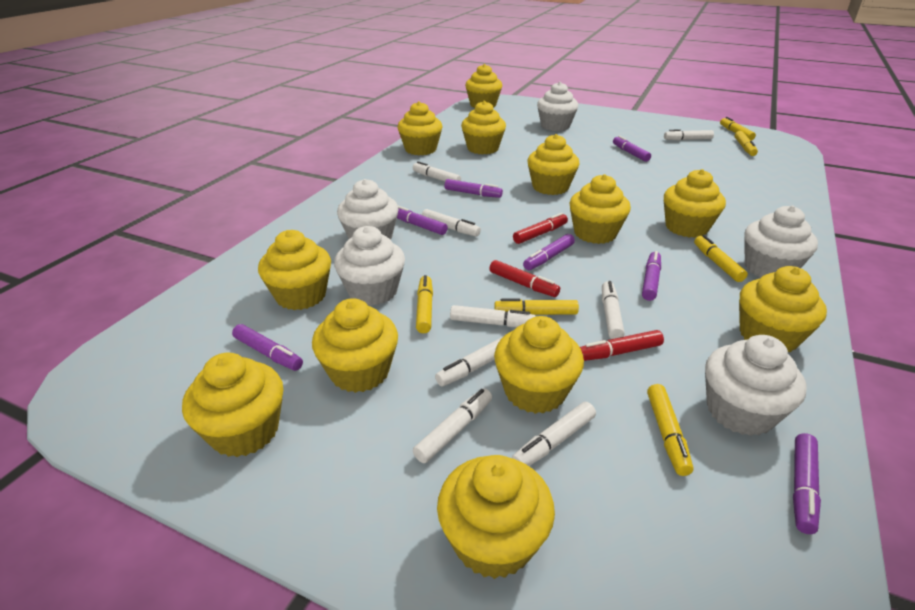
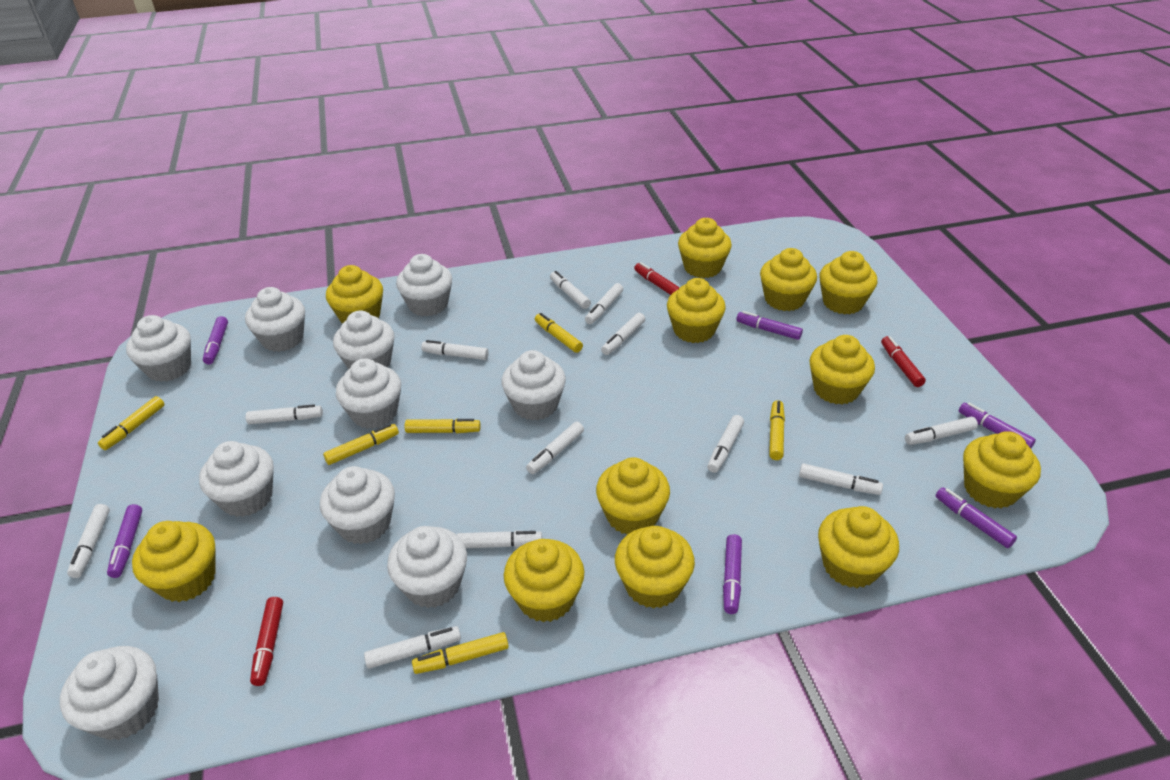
purple marker: 7 -> 6
white cupcake: 5 -> 10
white marker: 8 -> 12

